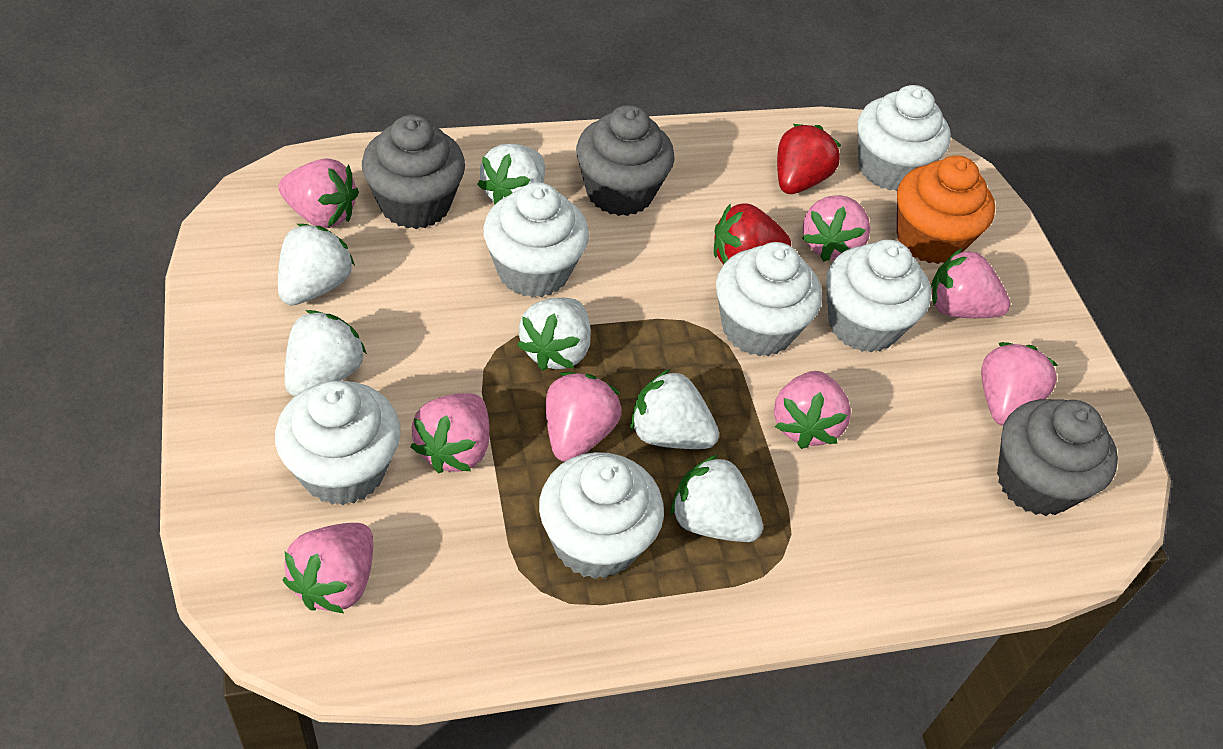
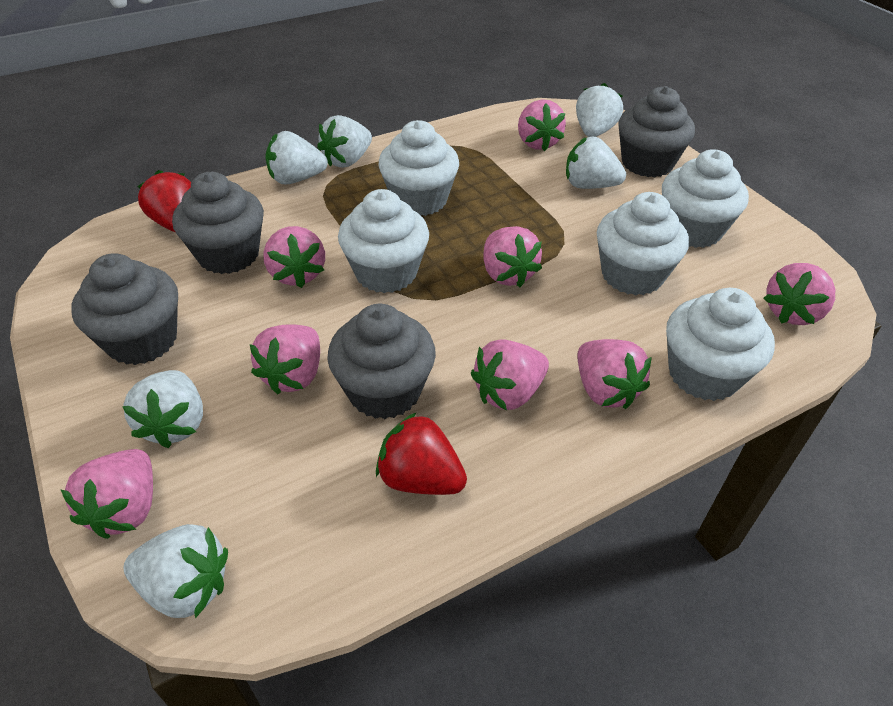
grey cupcake: 3 -> 4
orange cupcake: 1 -> 0
white cupcake: 6 -> 5

